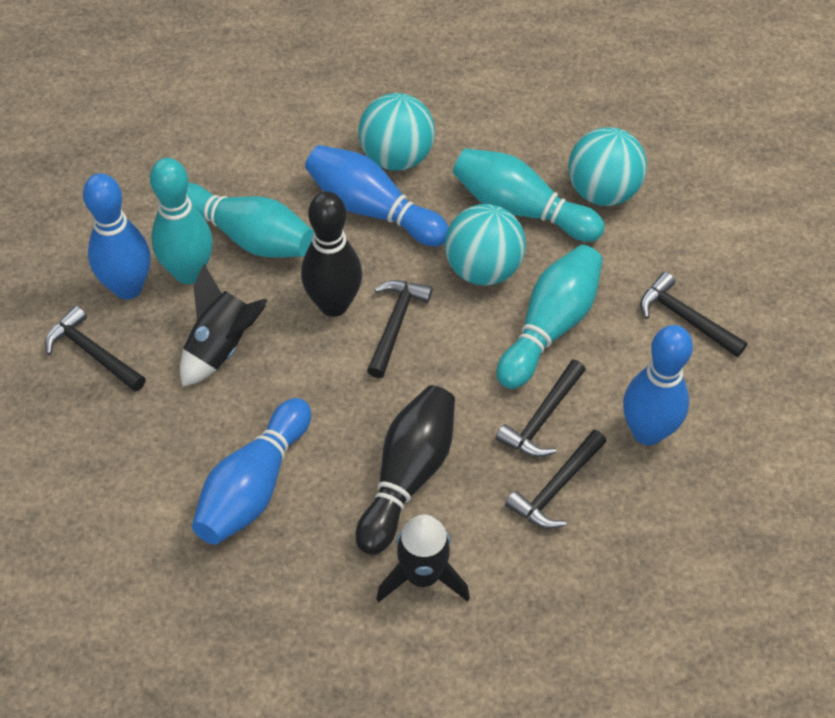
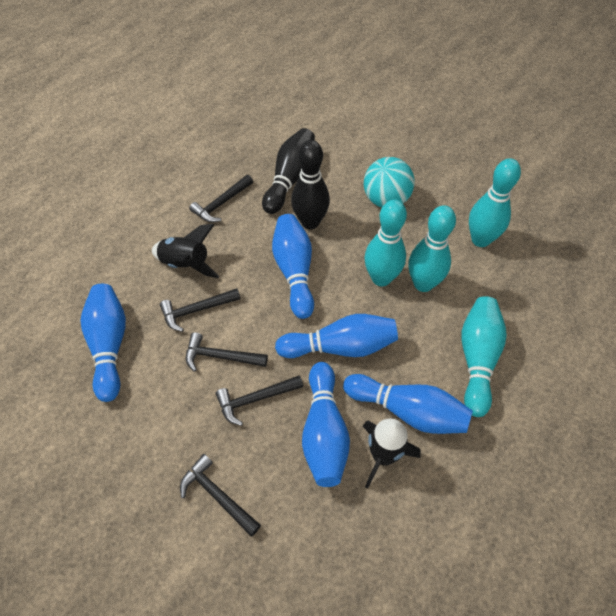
blue bowling pin: 4 -> 5
turquoise ball: 3 -> 1

